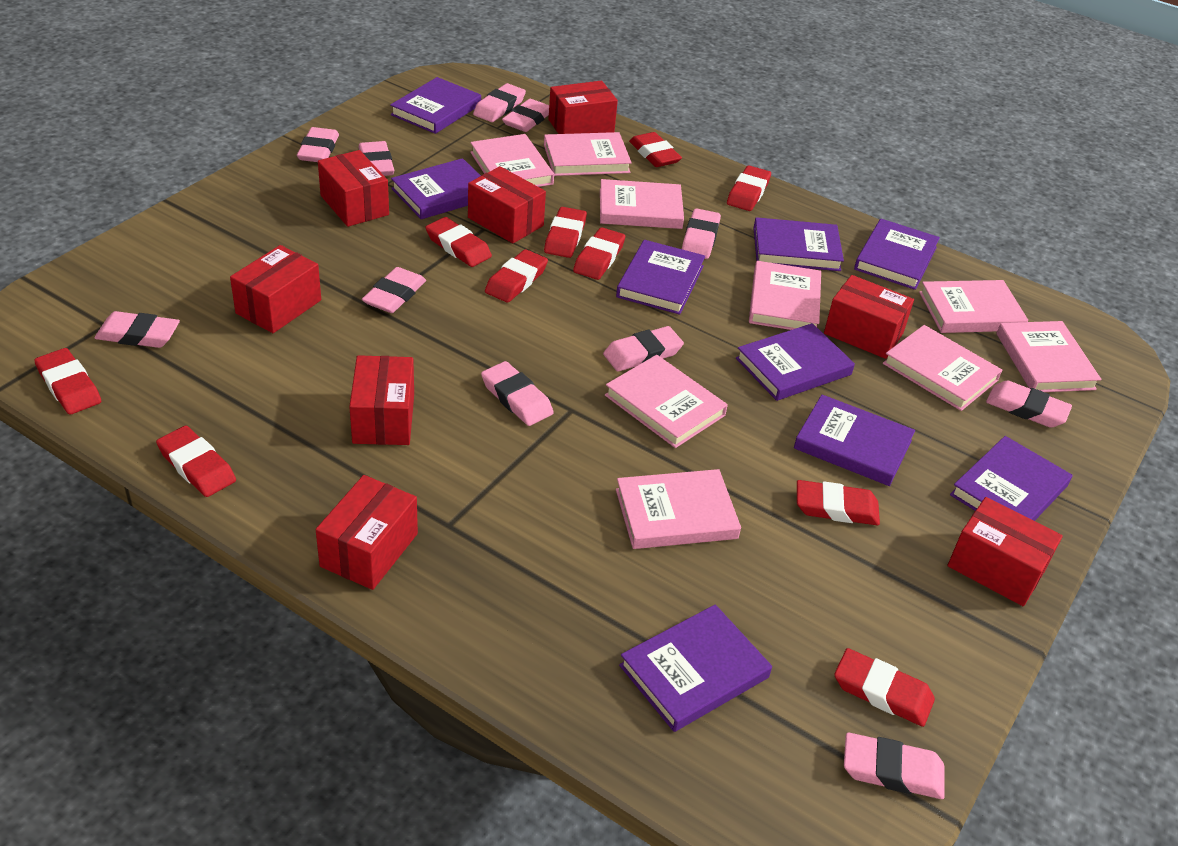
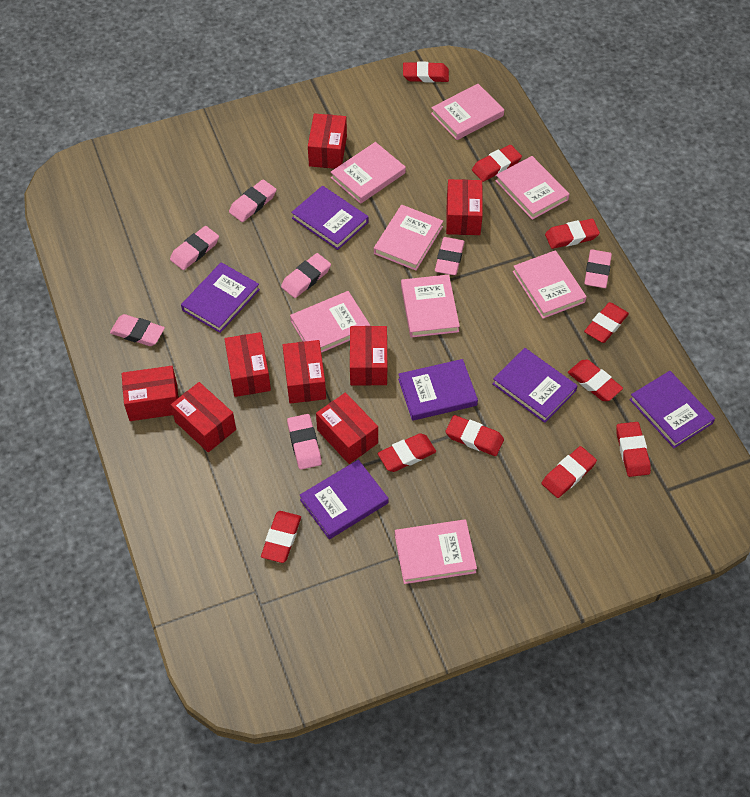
pink book: 9 -> 8
pink eraser: 11 -> 7
purple book: 9 -> 6

